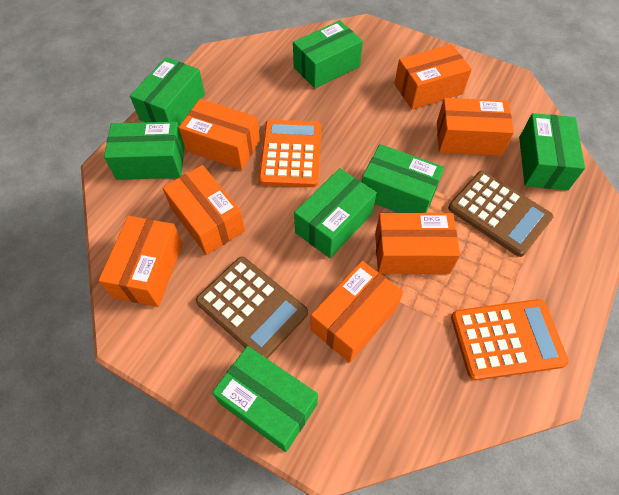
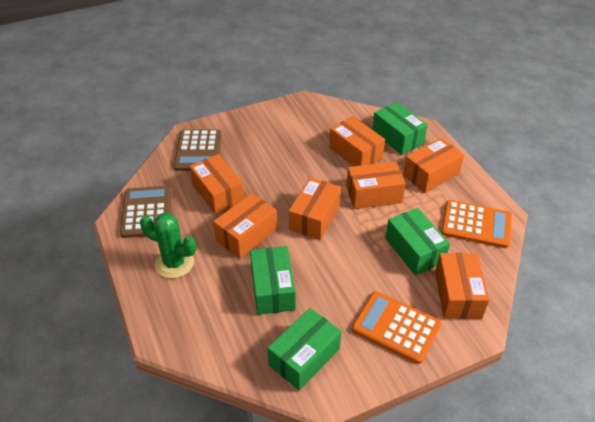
green box: 7 -> 4
green cactus: 0 -> 1

